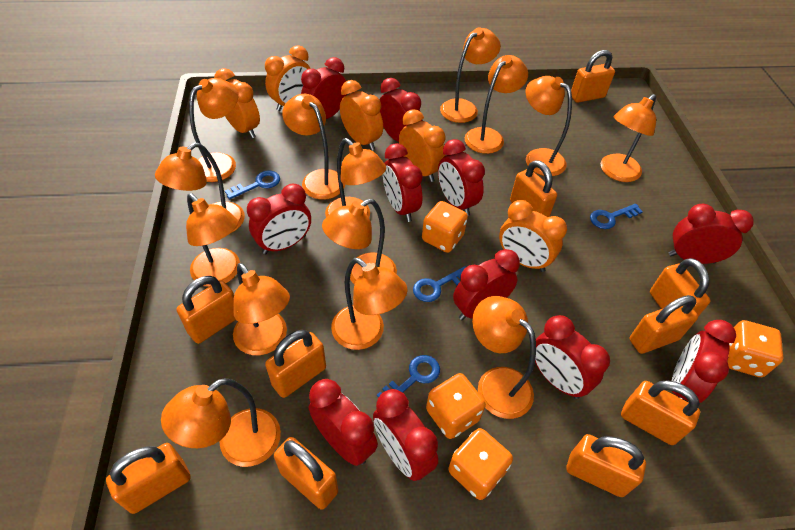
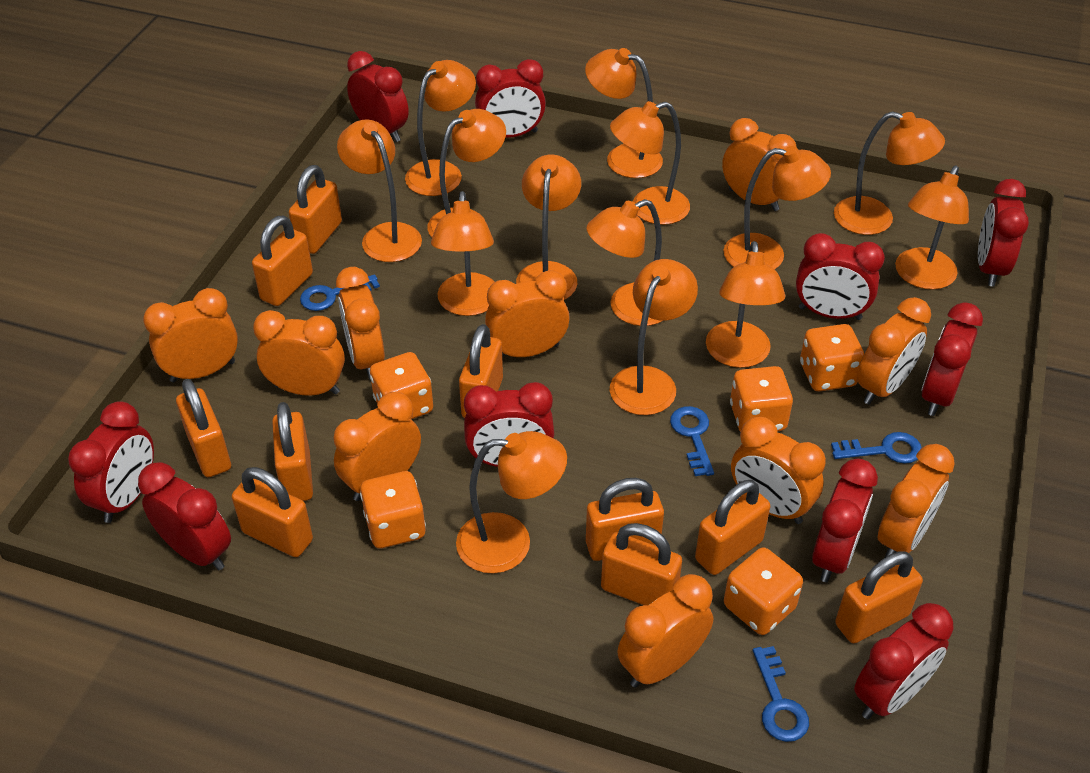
orange clock: 5 -> 10
orange dice: 4 -> 5
red clock: 11 -> 10

